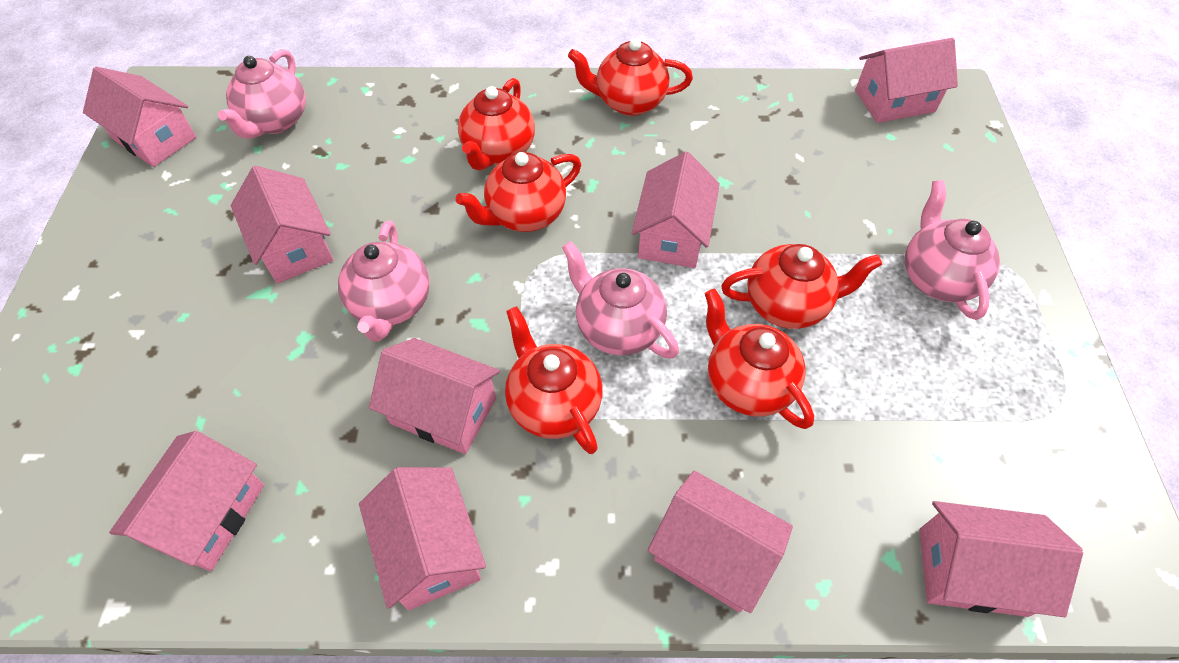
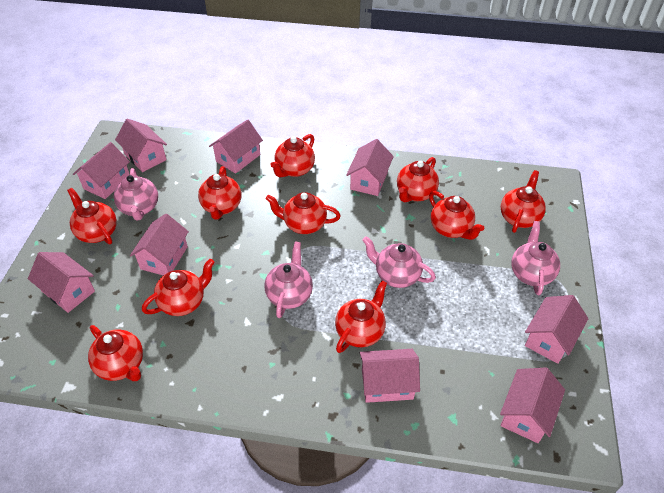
red teapot: 6 -> 10

